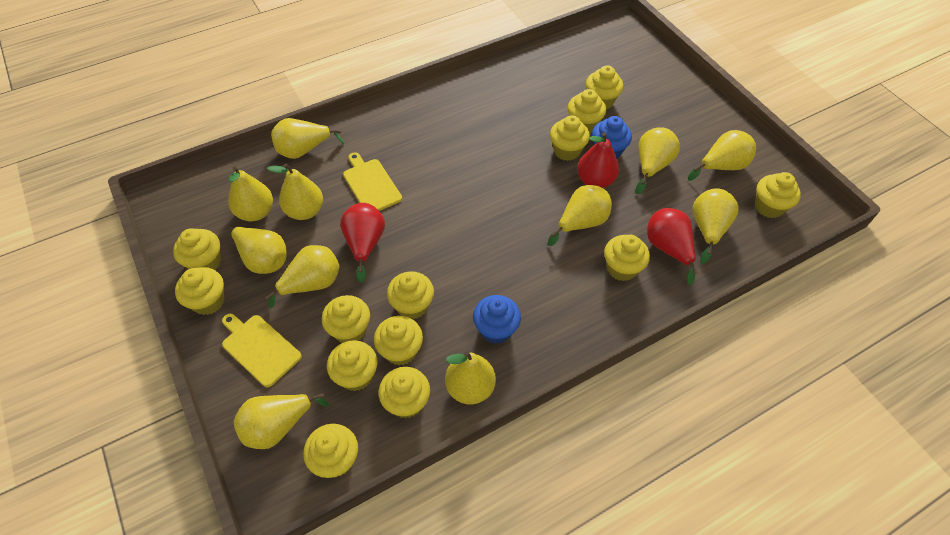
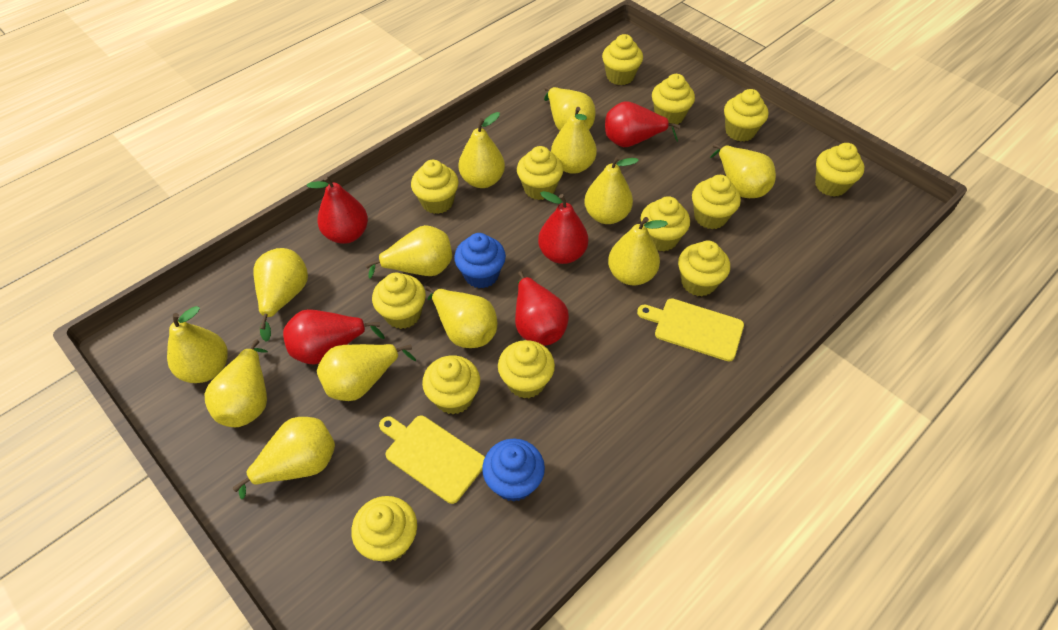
red pear: 3 -> 5
yellow pear: 11 -> 13

